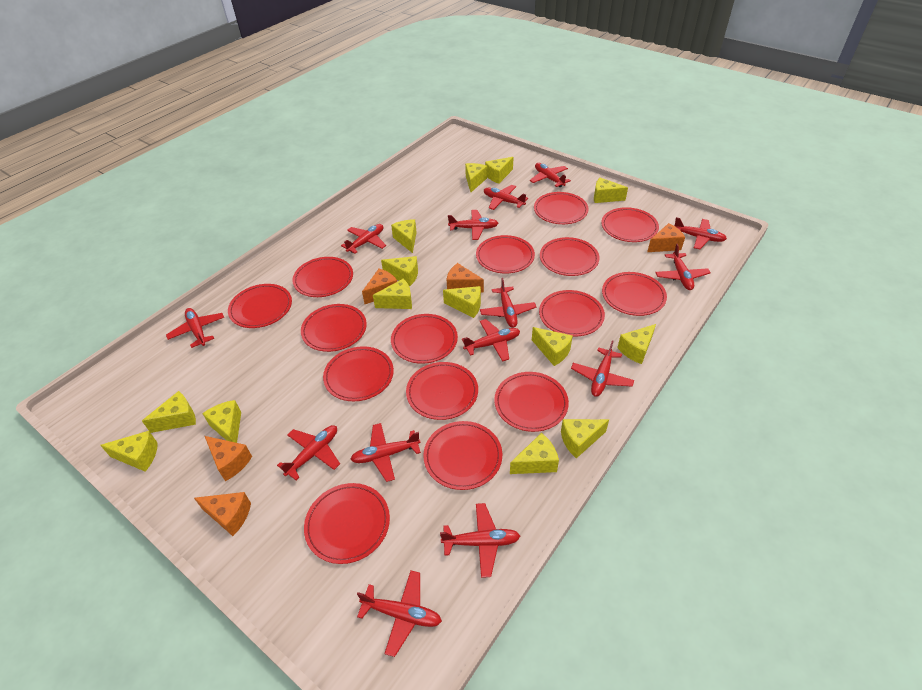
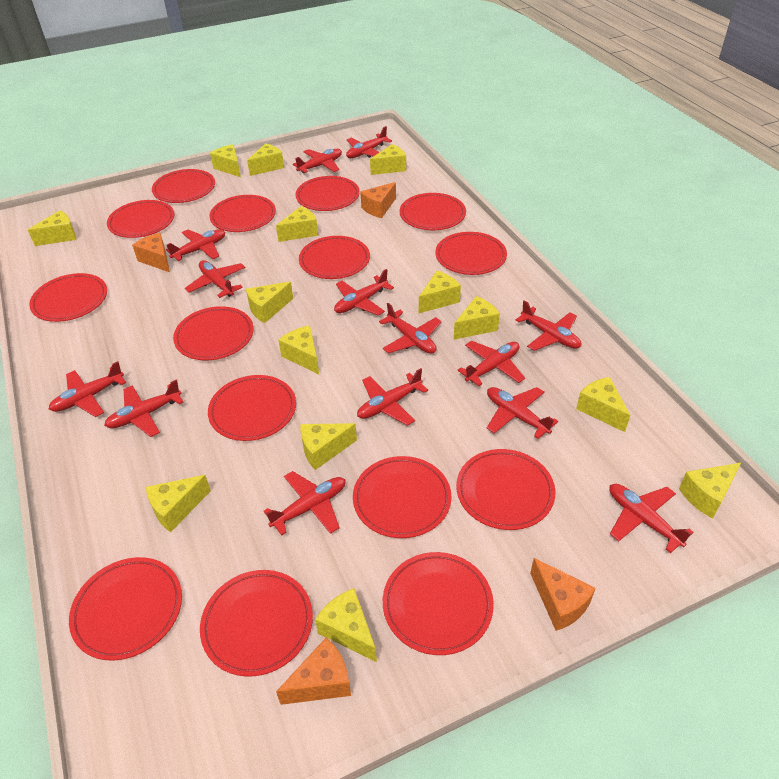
orange cheese: 5 -> 4

